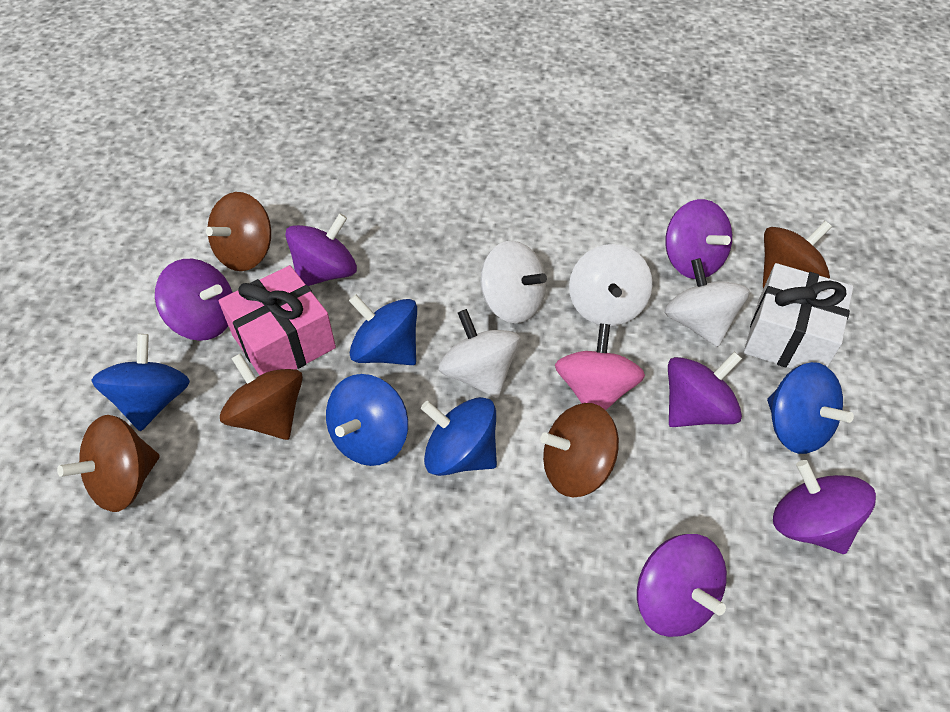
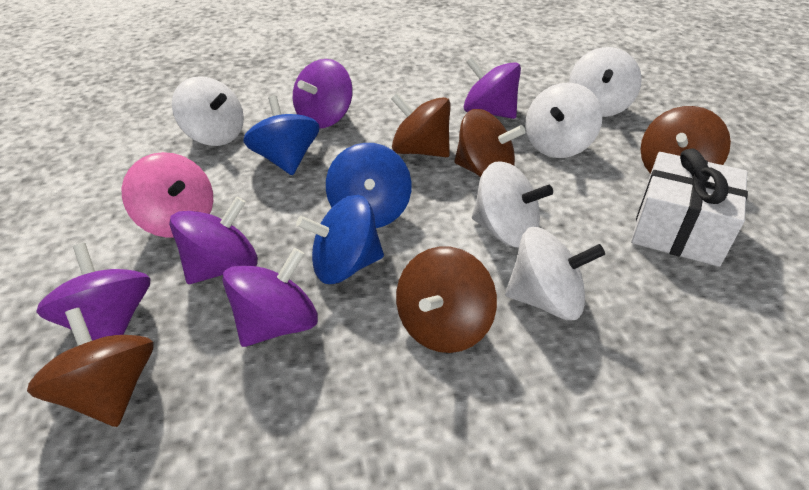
blue spinning top: 5 -> 3
pink gift: 1 -> 0
purple spinning top: 6 -> 5
white spinning top: 4 -> 5

